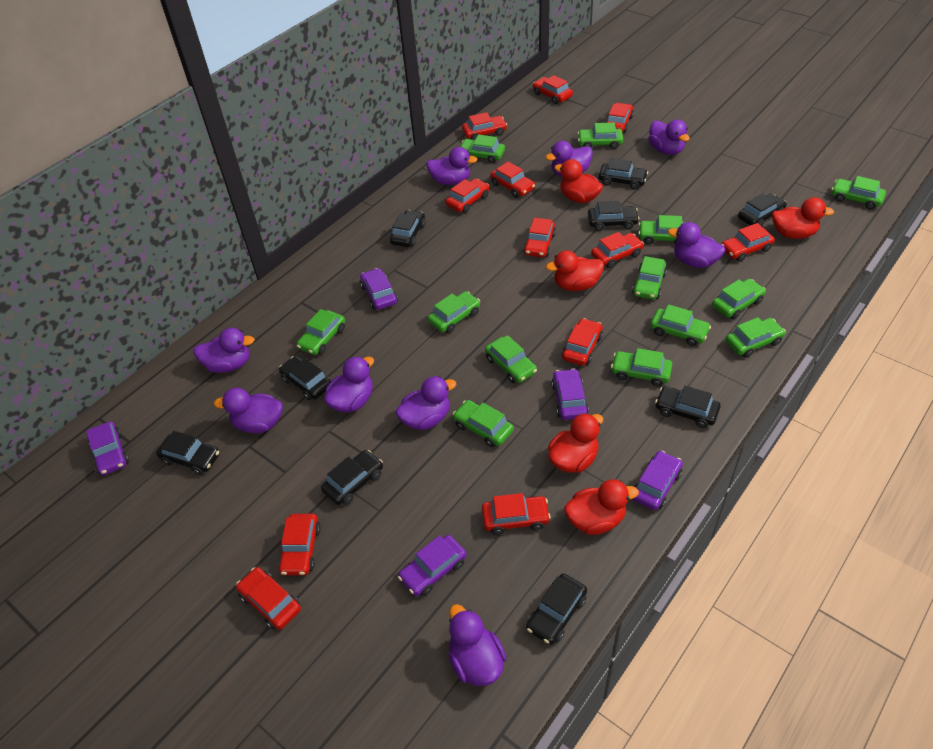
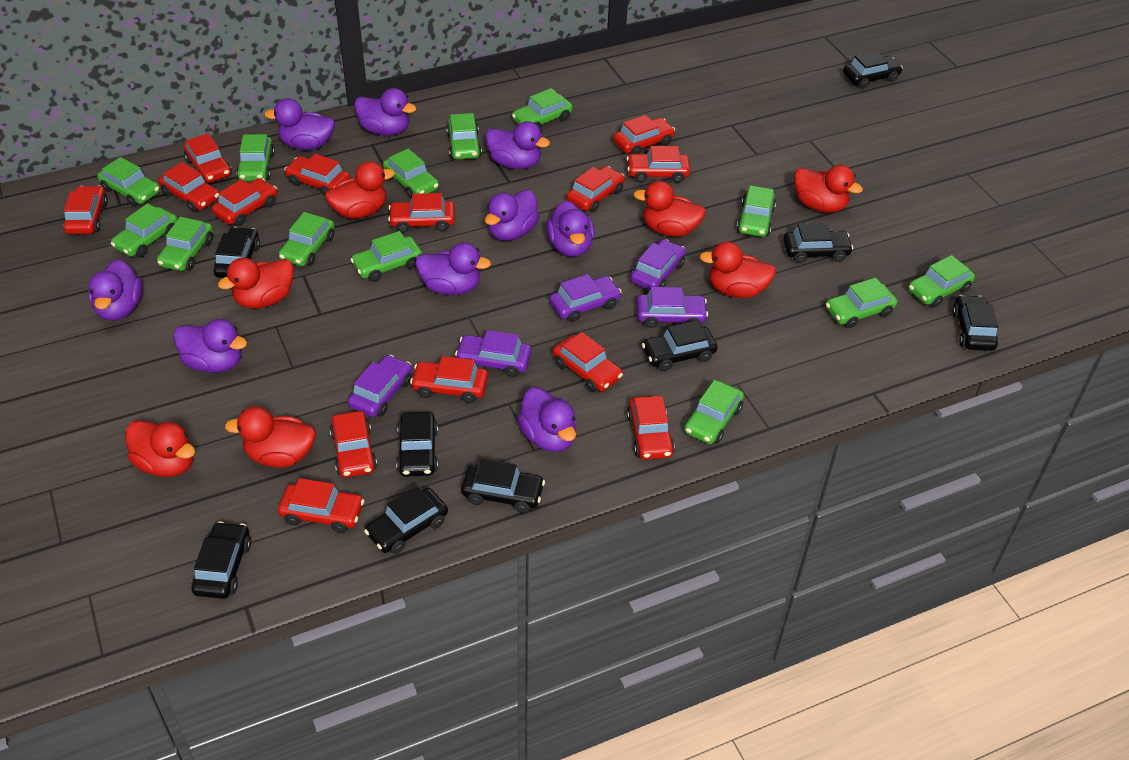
red car: 12 -> 14
red duck: 5 -> 7

